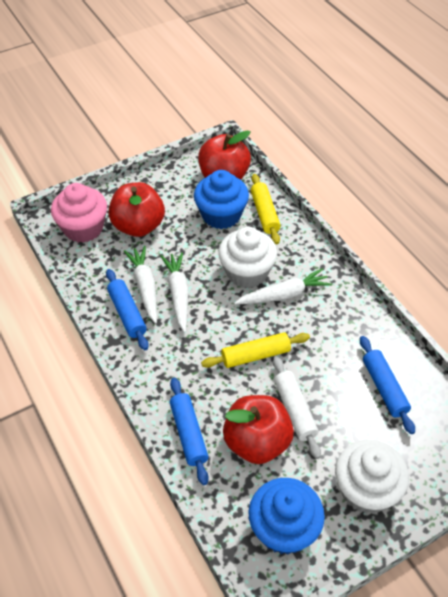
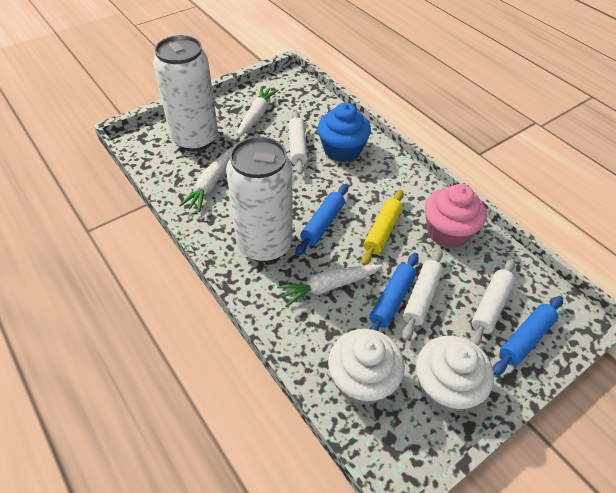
blue cupcake: 2 -> 1
red apple: 3 -> 0
white can: 0 -> 2
white rolling pin: 1 -> 3
yellow rolling pin: 2 -> 1

